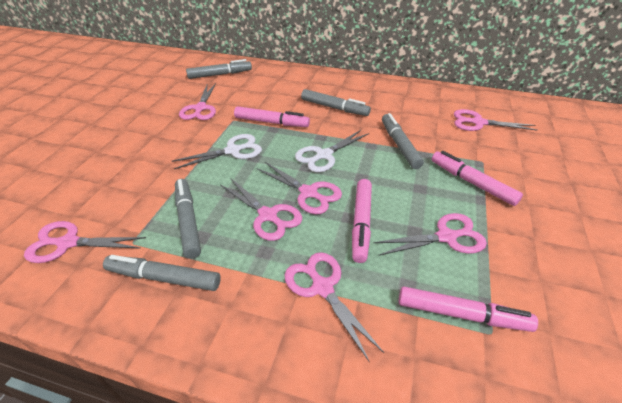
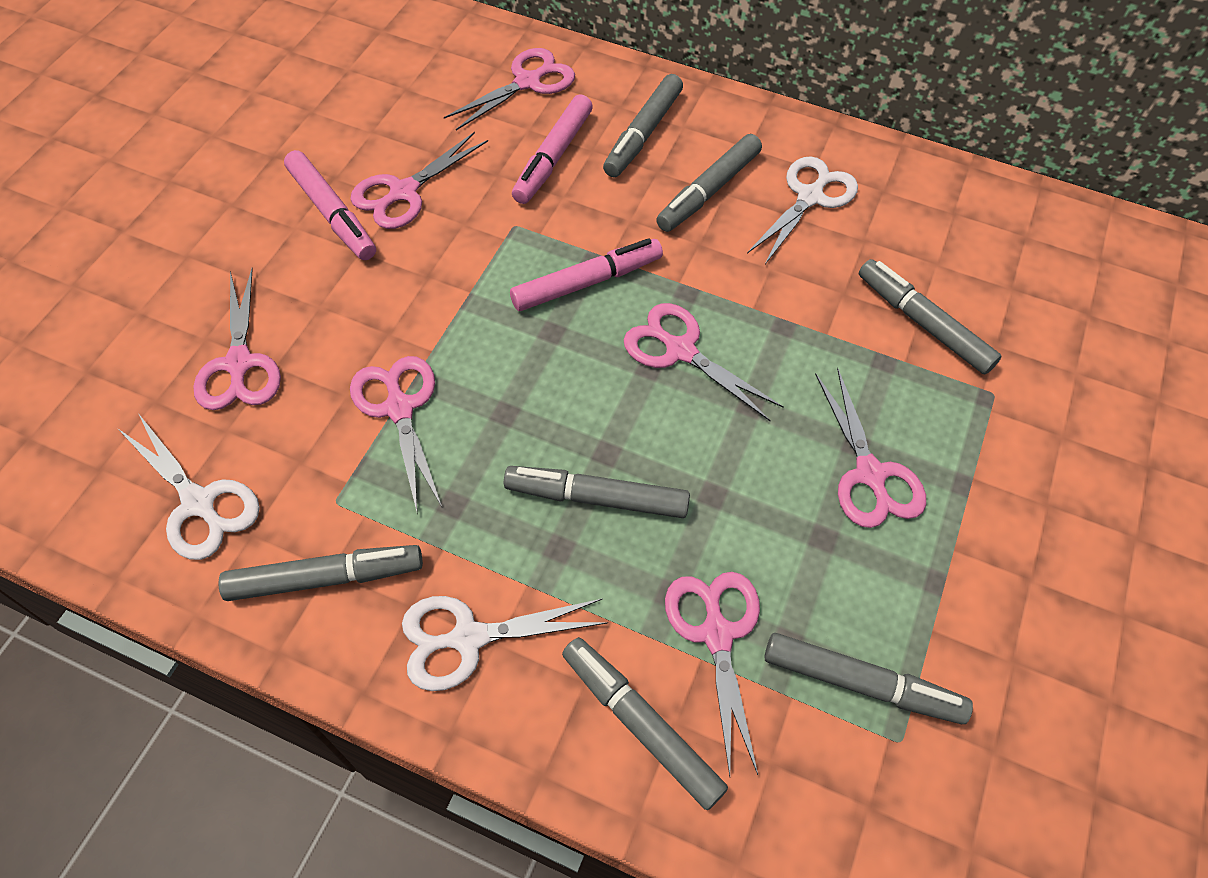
grey marker: 5 -> 7
pink marker: 4 -> 3
white scissors: 2 -> 3

